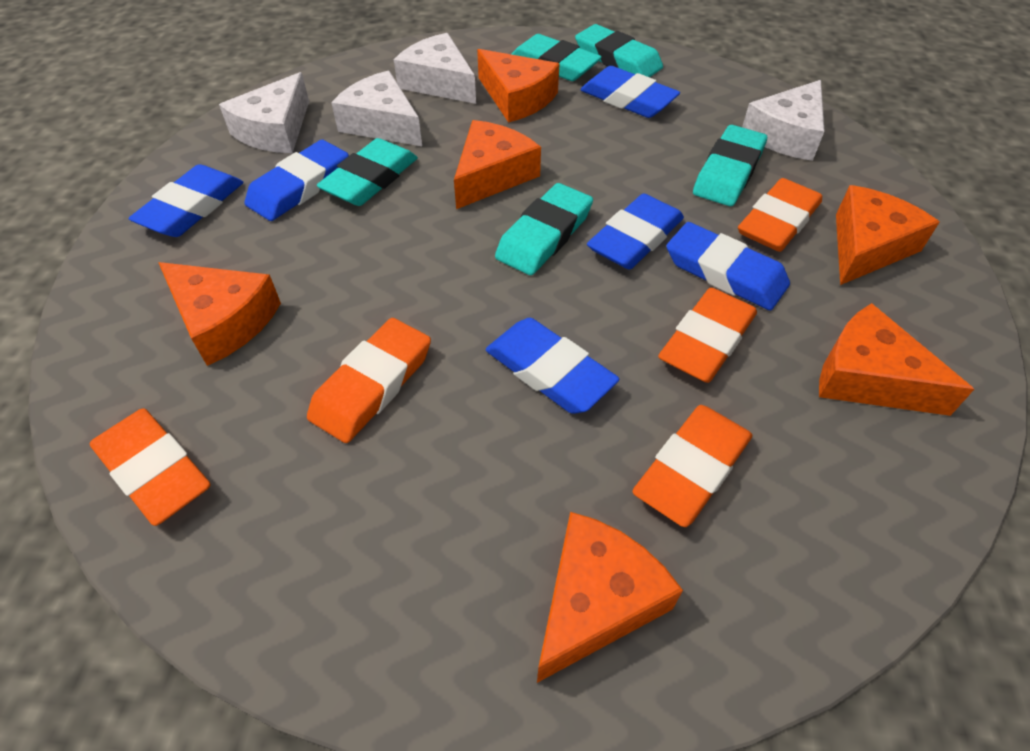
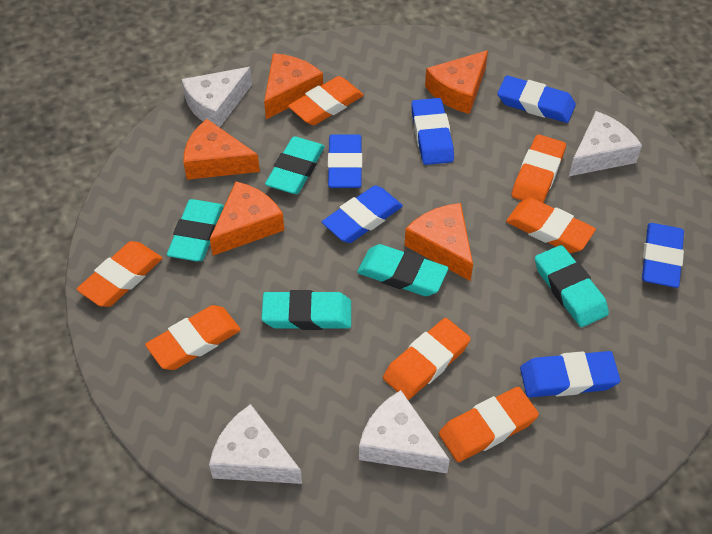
orange cheese: 6 -> 5
orange eraser: 5 -> 7

